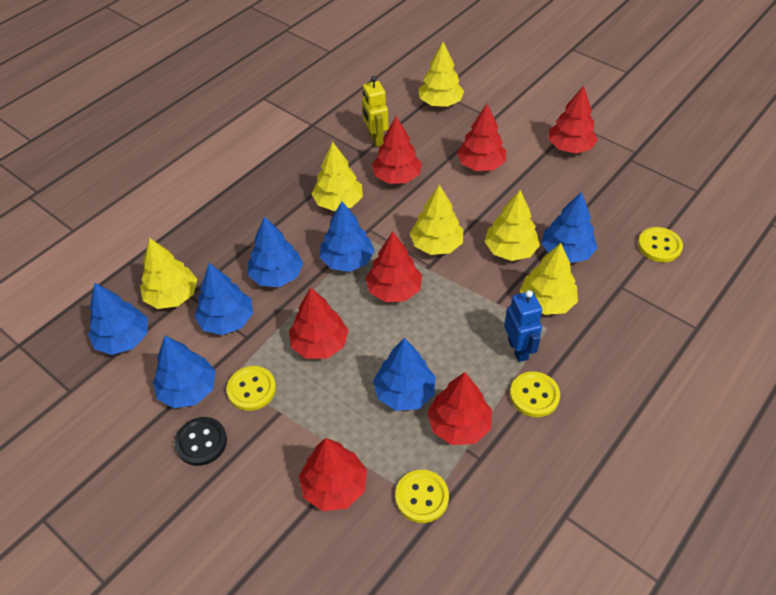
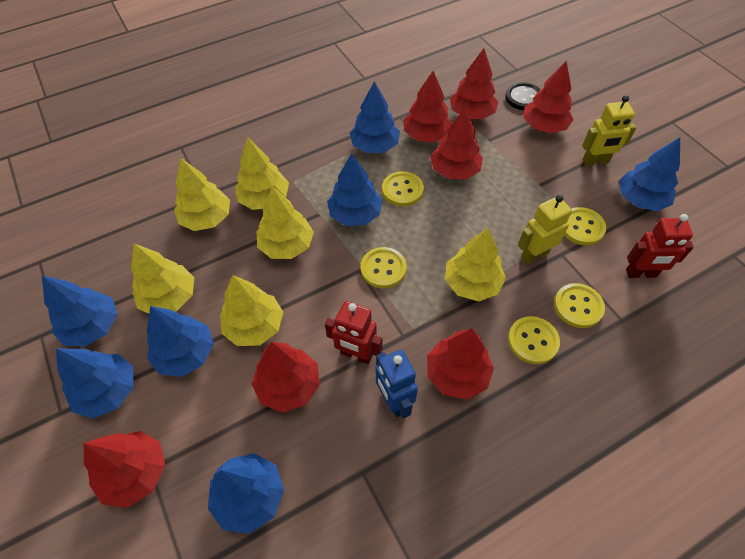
red robot: 0 -> 2
yellow button: 4 -> 5
yellow robot: 1 -> 2

